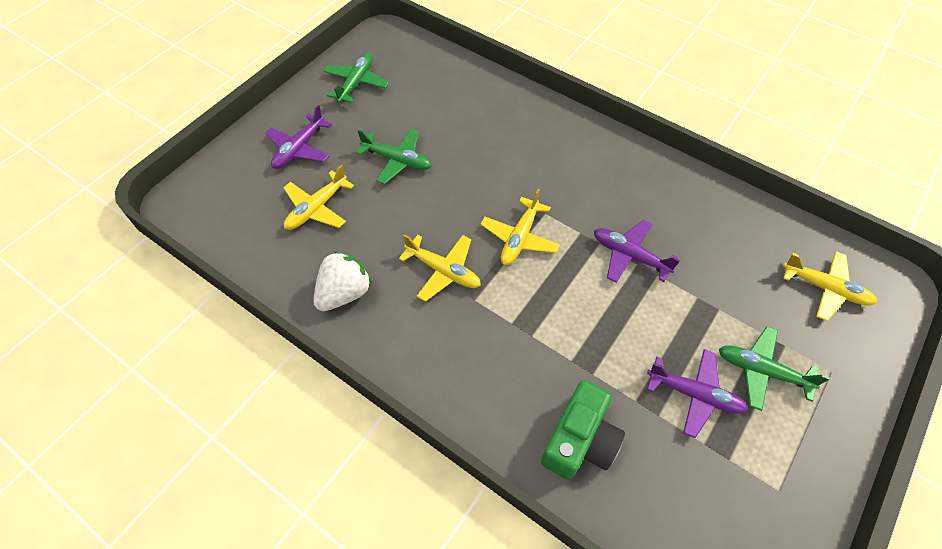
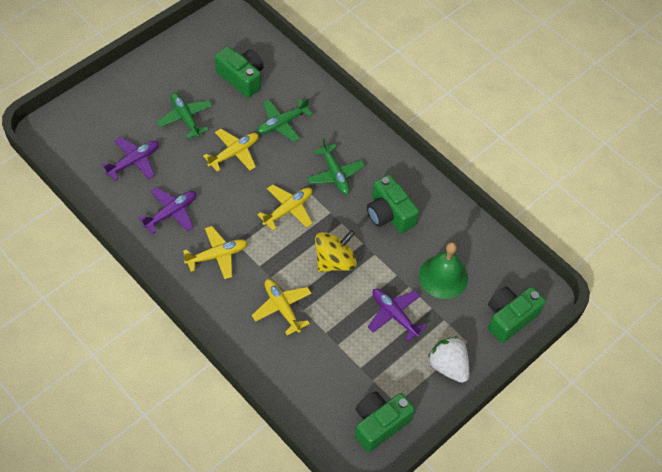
green bell: 0 -> 1
green camera: 1 -> 4
yellow spinning top: 0 -> 1

